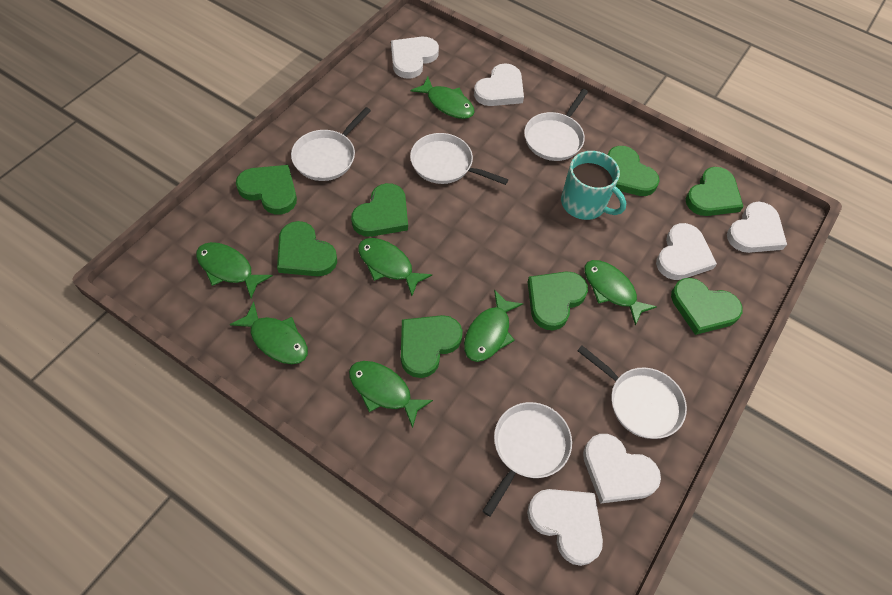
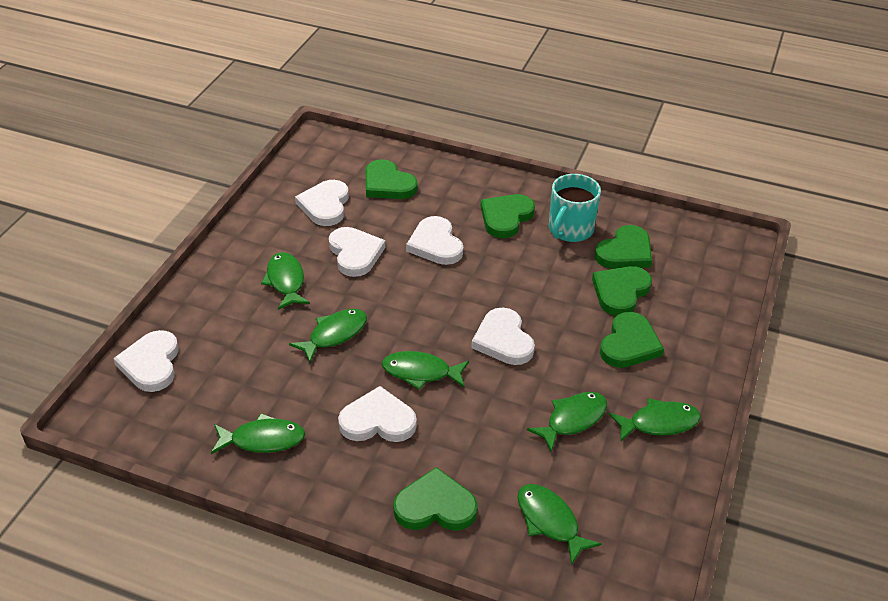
green heart: 8 -> 6
white pan: 5 -> 0

